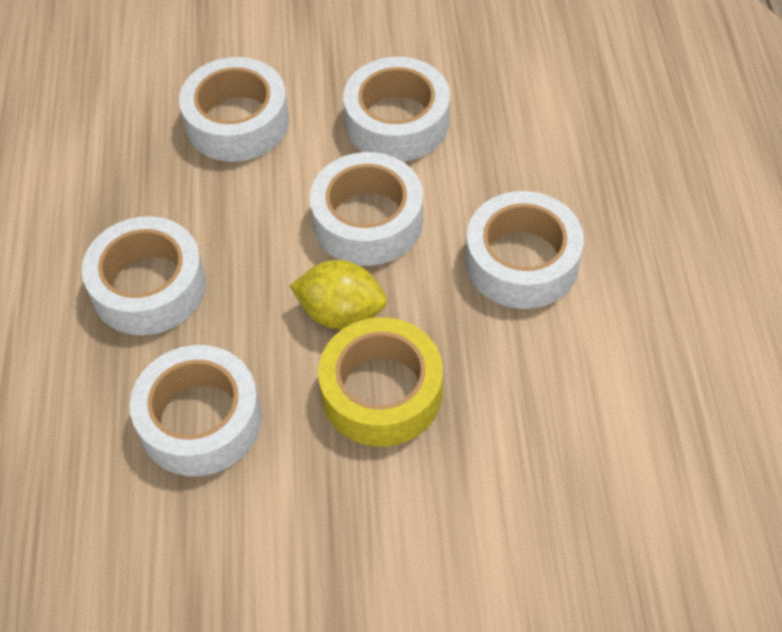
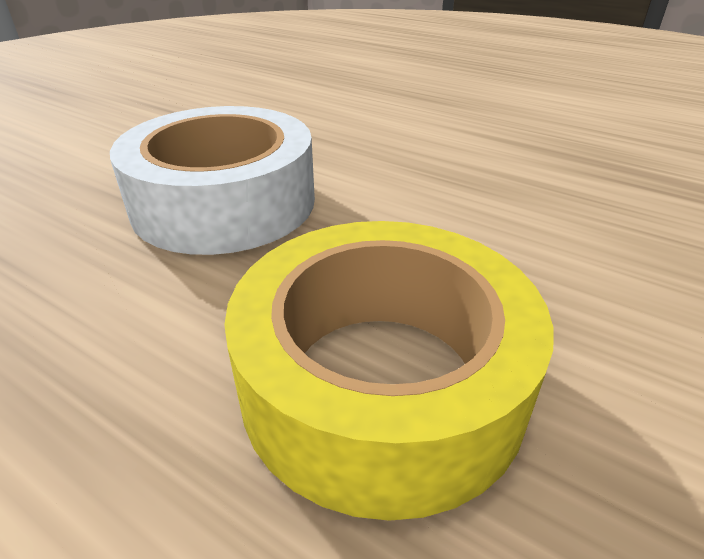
white tape: 6 -> 1
yellow lemon: 1 -> 0

